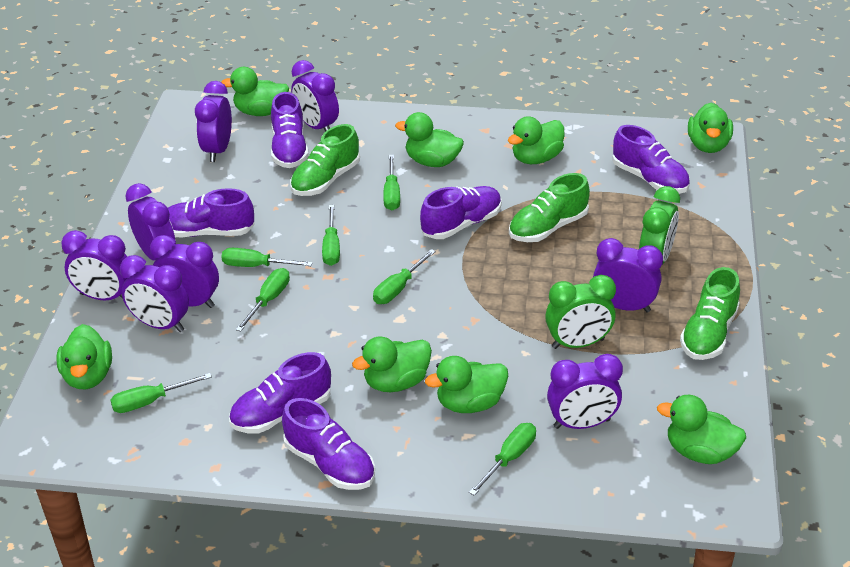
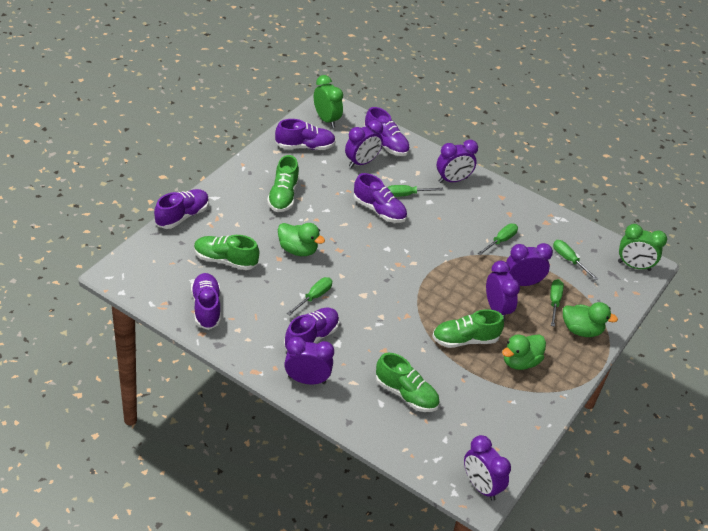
green duck: 8 -> 3
green screwdriver: 7 -> 5
green shoe: 3 -> 4
purple clock: 8 -> 6

